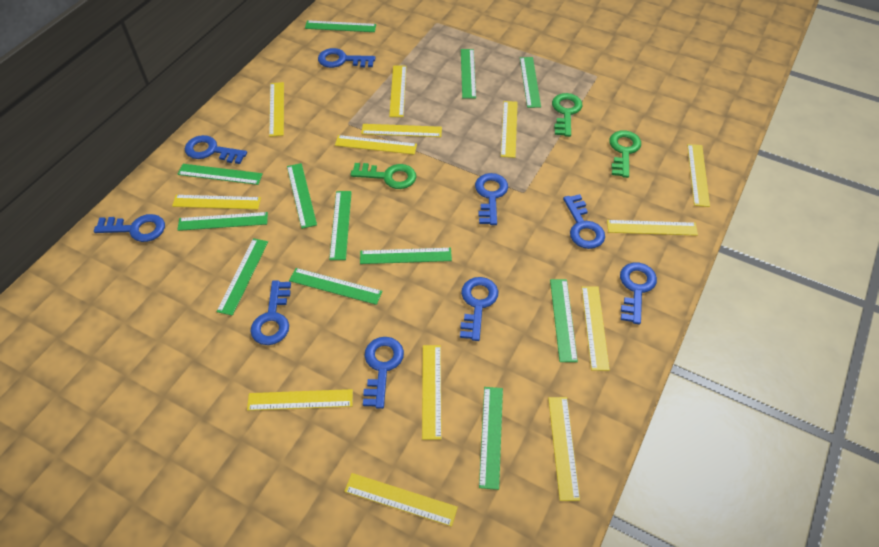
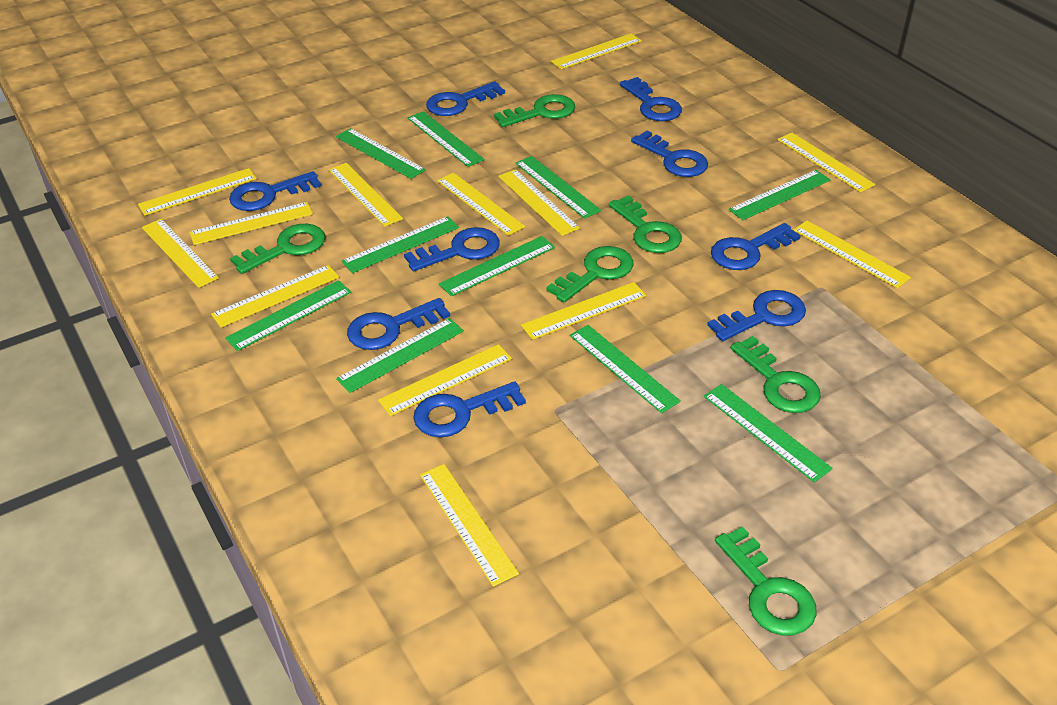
green key: 3 -> 6
green ruler: 12 -> 10

